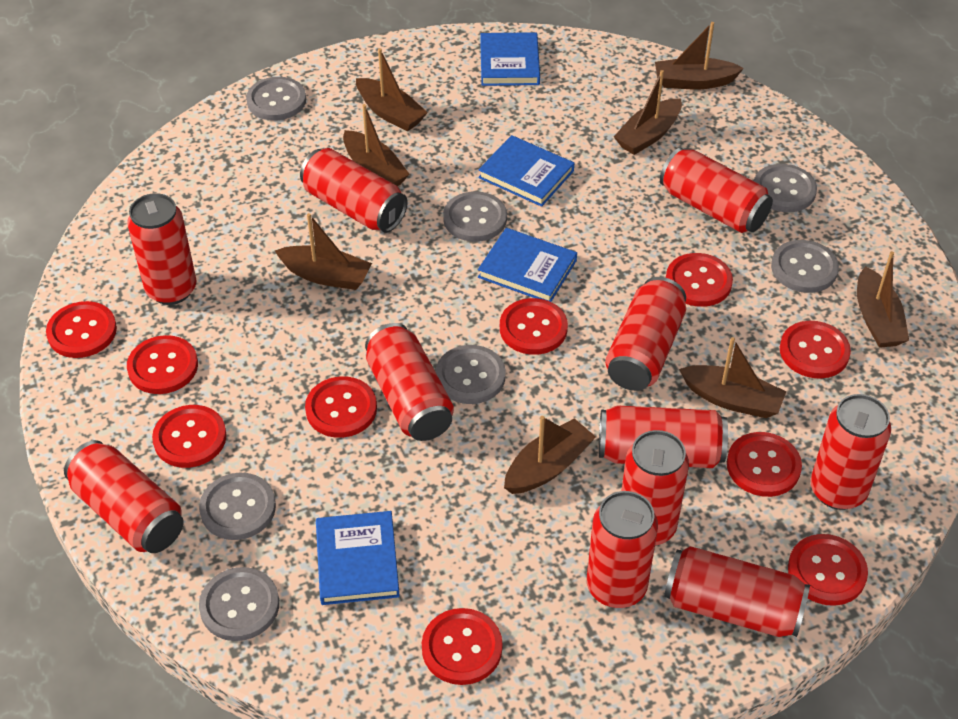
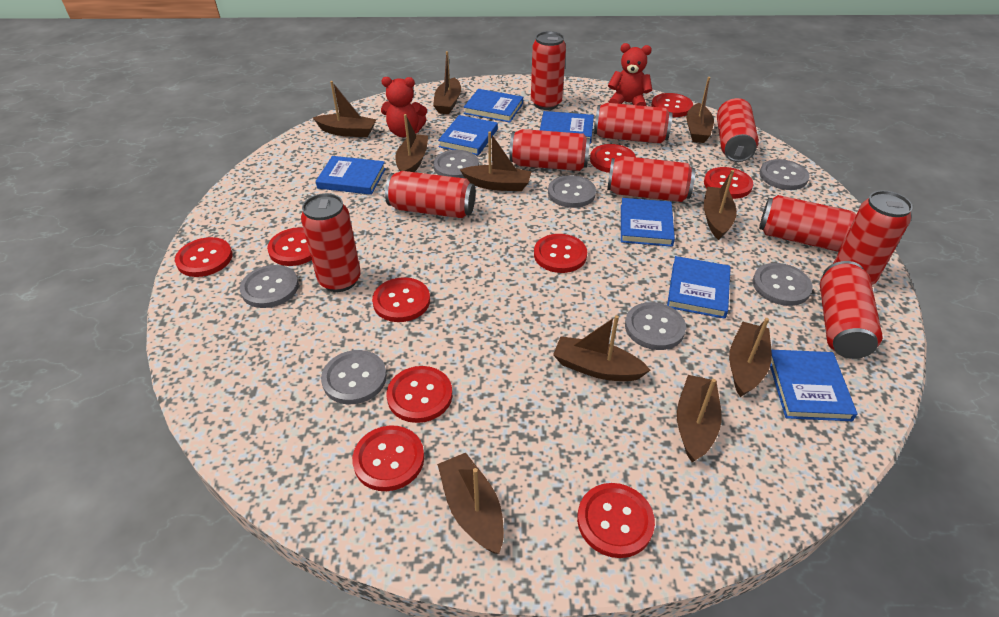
blue book: 4 -> 7
brown boat: 8 -> 10
red can: 11 -> 10
red teddy bear: 0 -> 2

